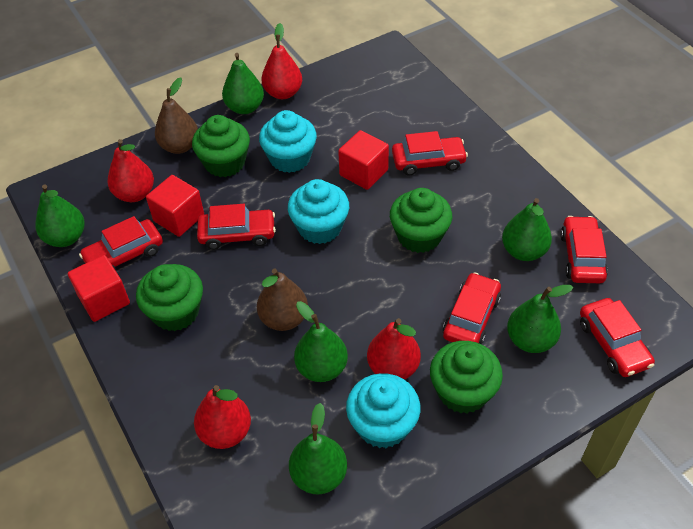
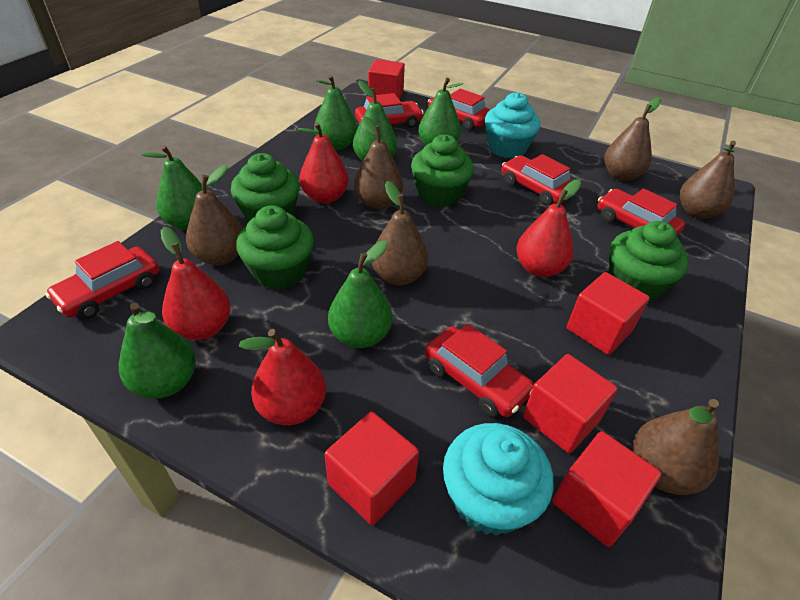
brown pear: 2 -> 6
red cube: 3 -> 5
turquoise cupcake: 3 -> 2

